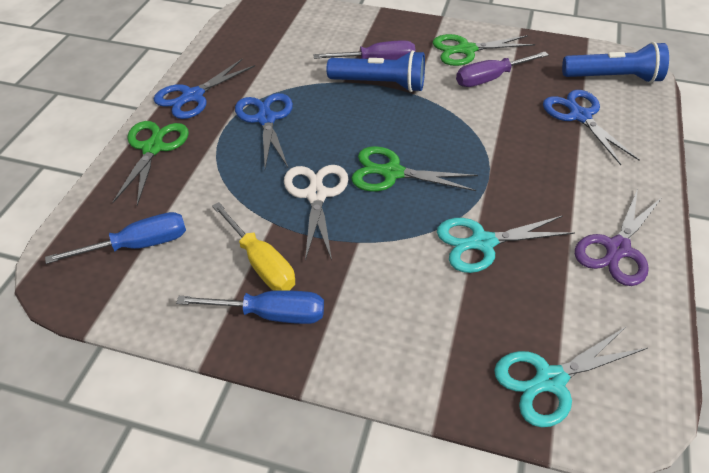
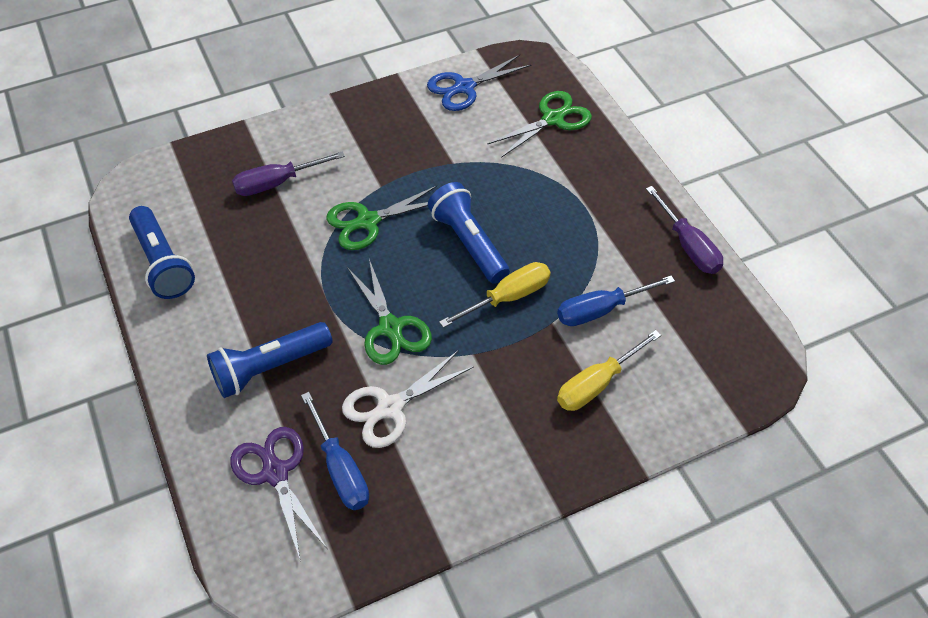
blue flashlight: 2 -> 3
blue scissors: 3 -> 1
turquoise scissors: 2 -> 0
yellow screwdriver: 1 -> 2

